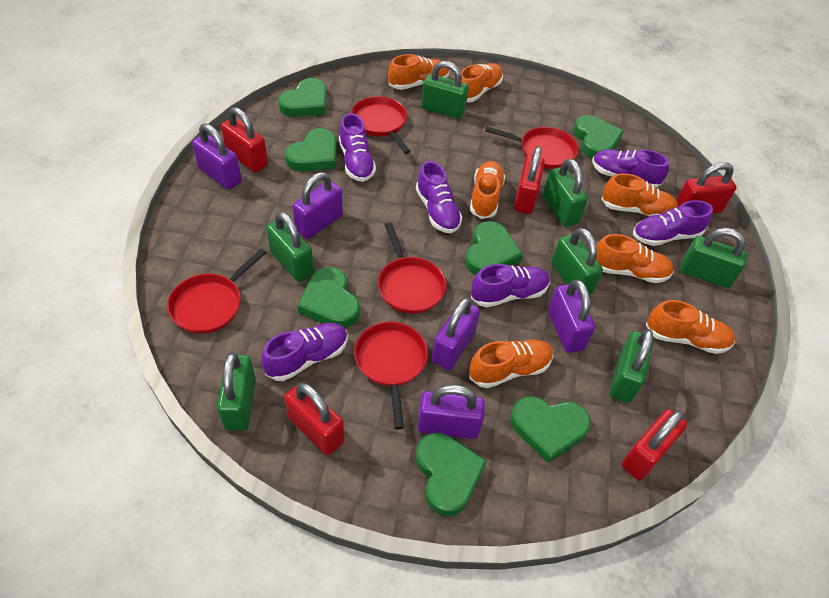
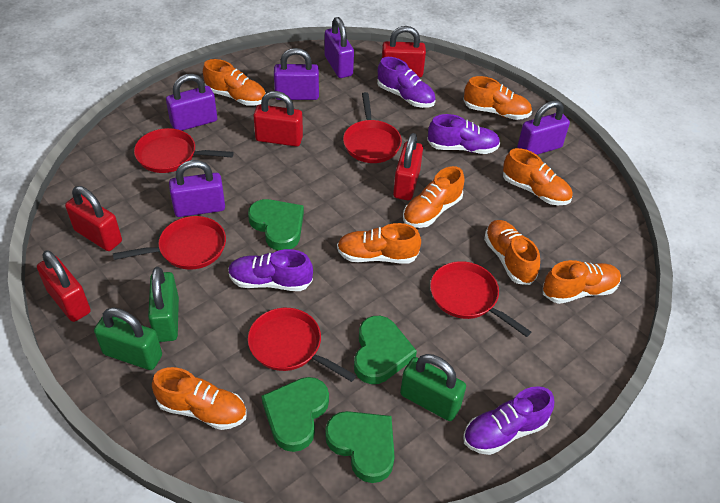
green heart: 7 -> 4
green padlock: 7 -> 3
orange shoe: 7 -> 8
purple shoe: 6 -> 4

